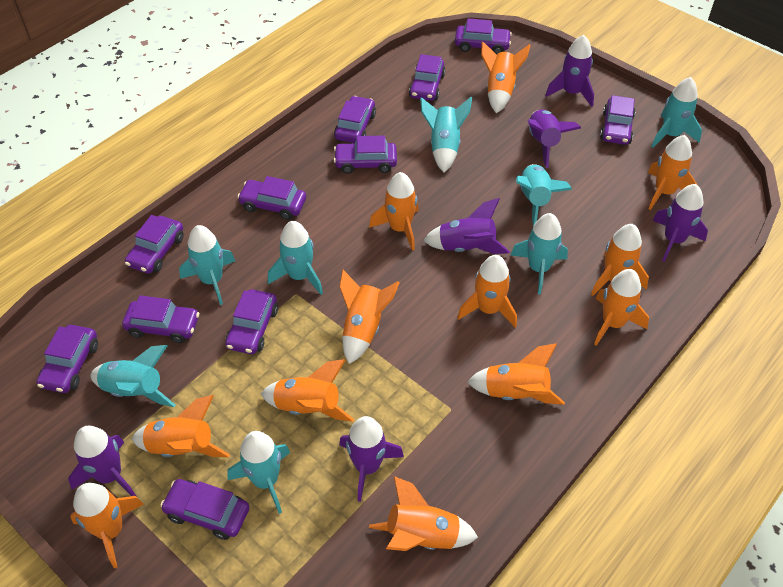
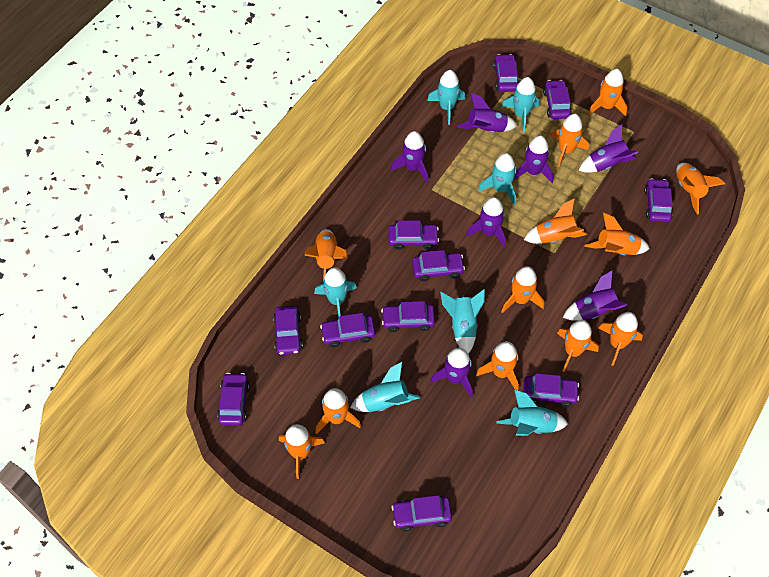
purple rocket: 6 -> 7
turquoise rocket: 8 -> 7

